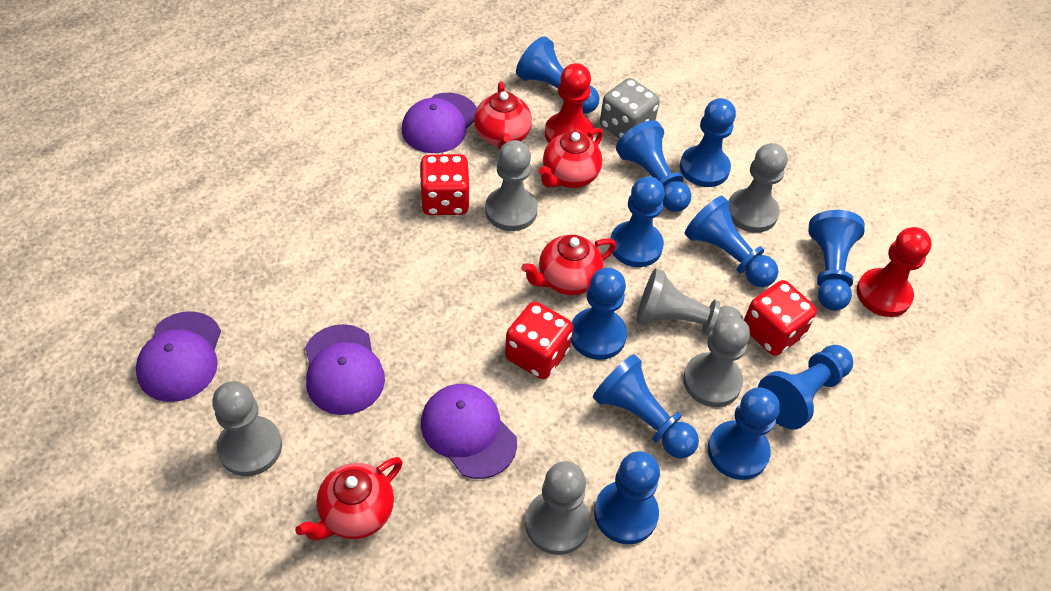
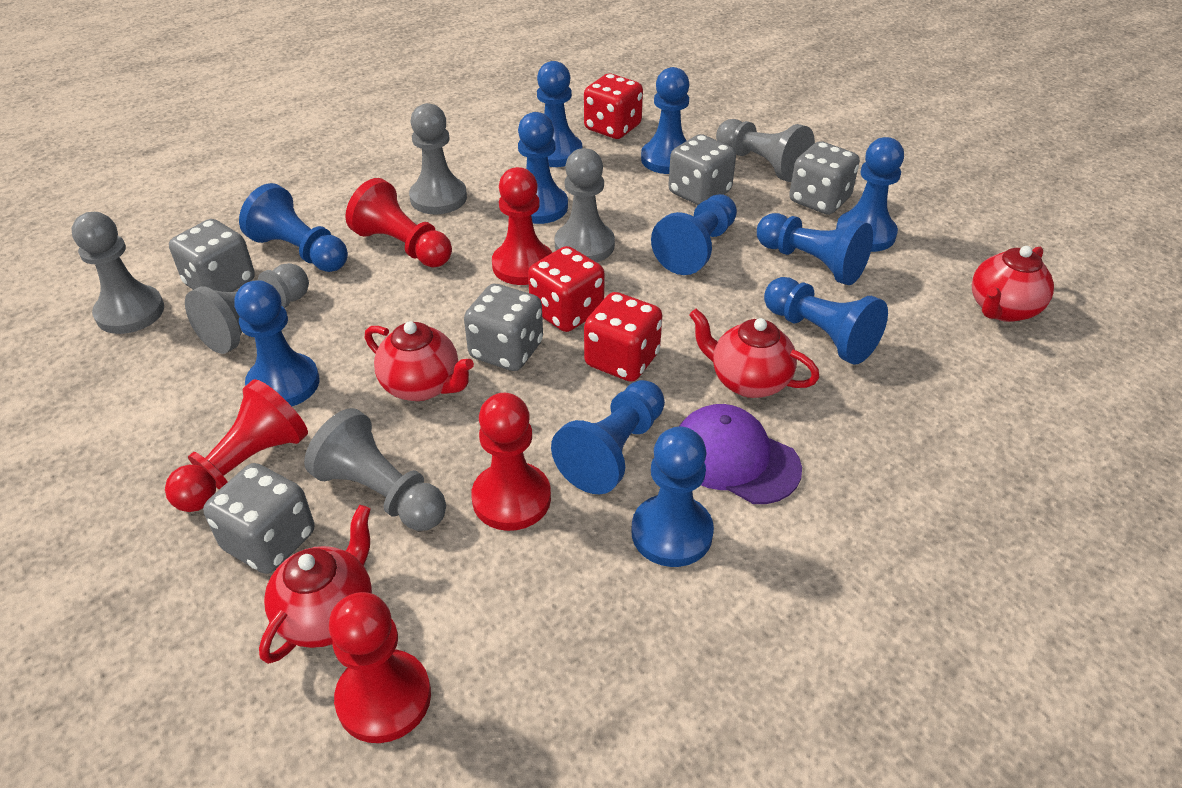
grey dice: 1 -> 5
purple cap: 4 -> 1
red pawn: 2 -> 5

